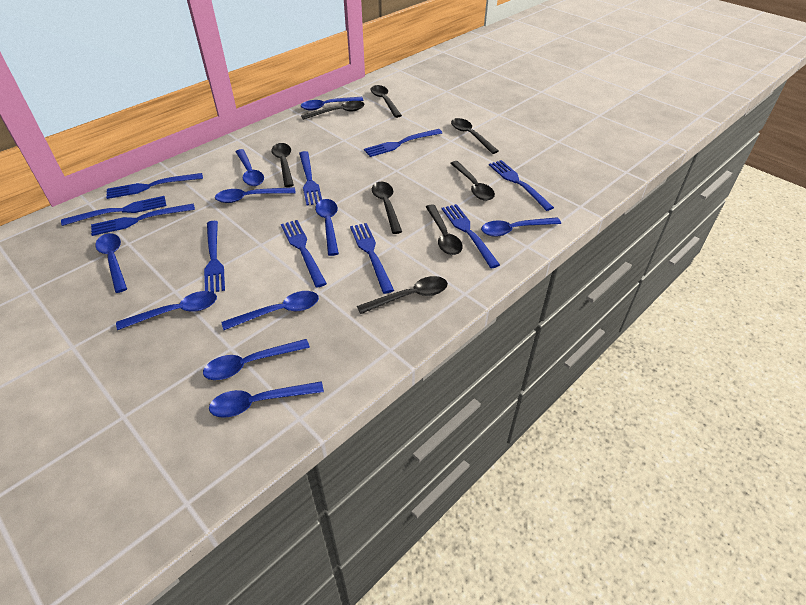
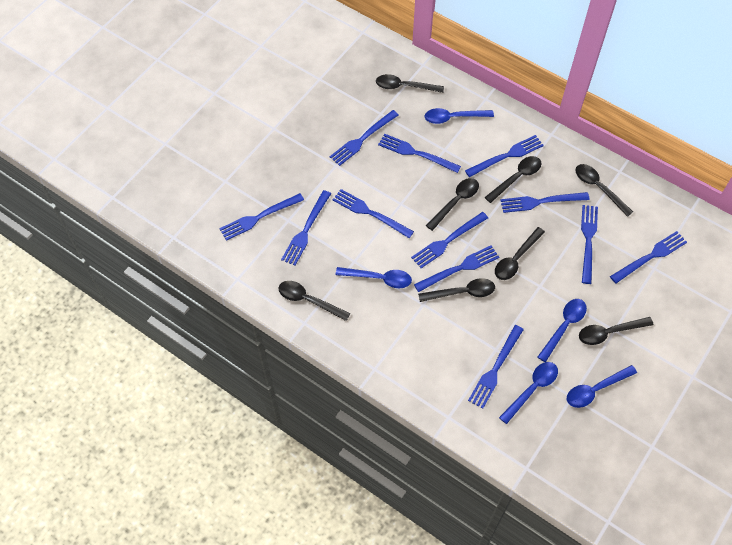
blue fork: 10 -> 12
blue spoon: 10 -> 5

